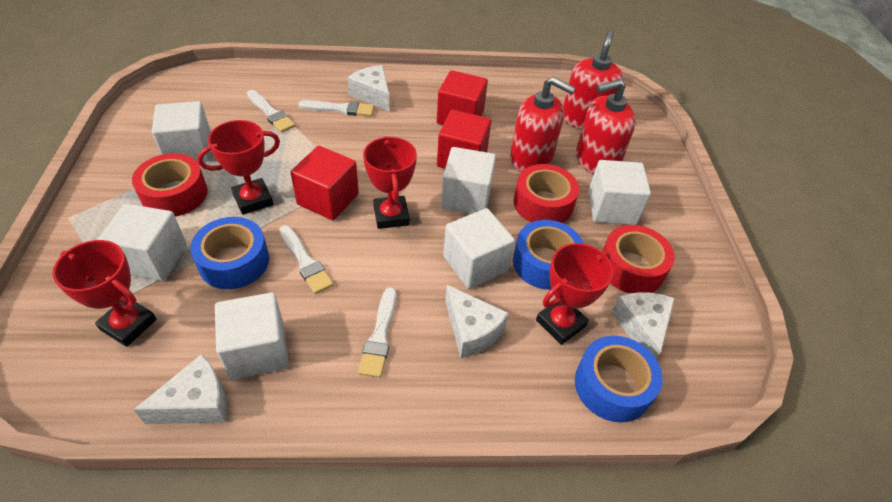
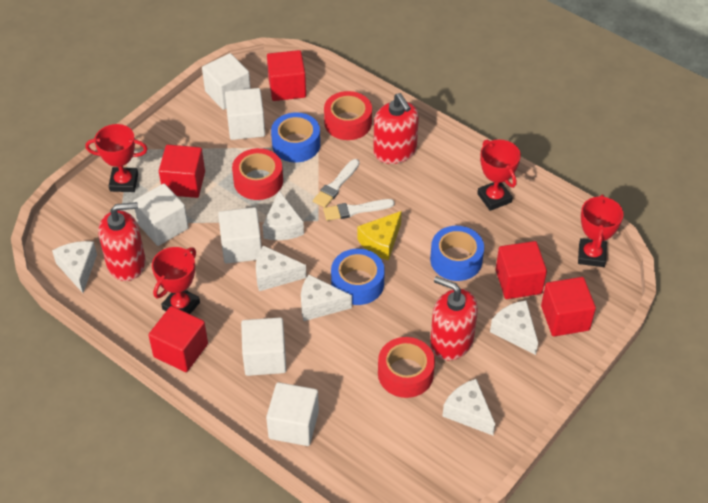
red cube: 3 -> 5
white brush: 4 -> 2
white cheese: 4 -> 6
yellow cheese: 0 -> 1

